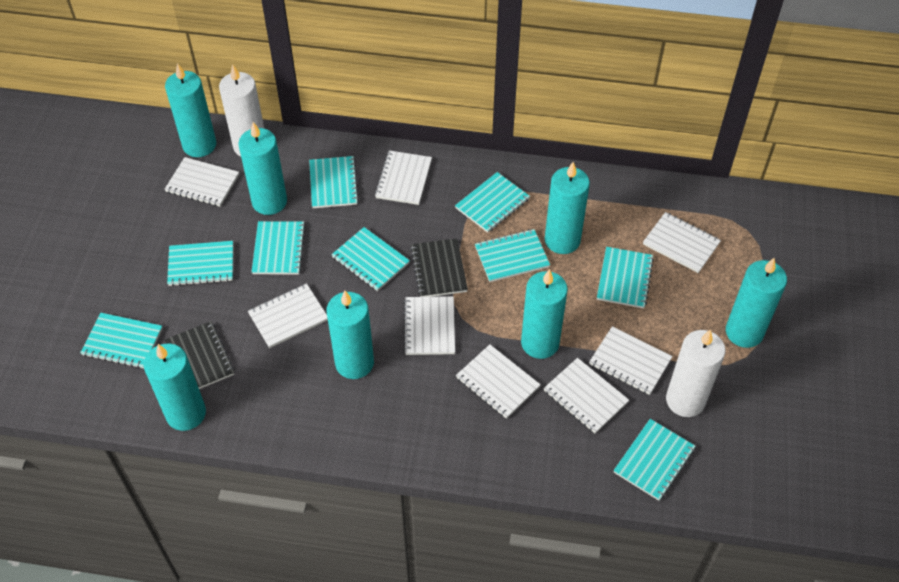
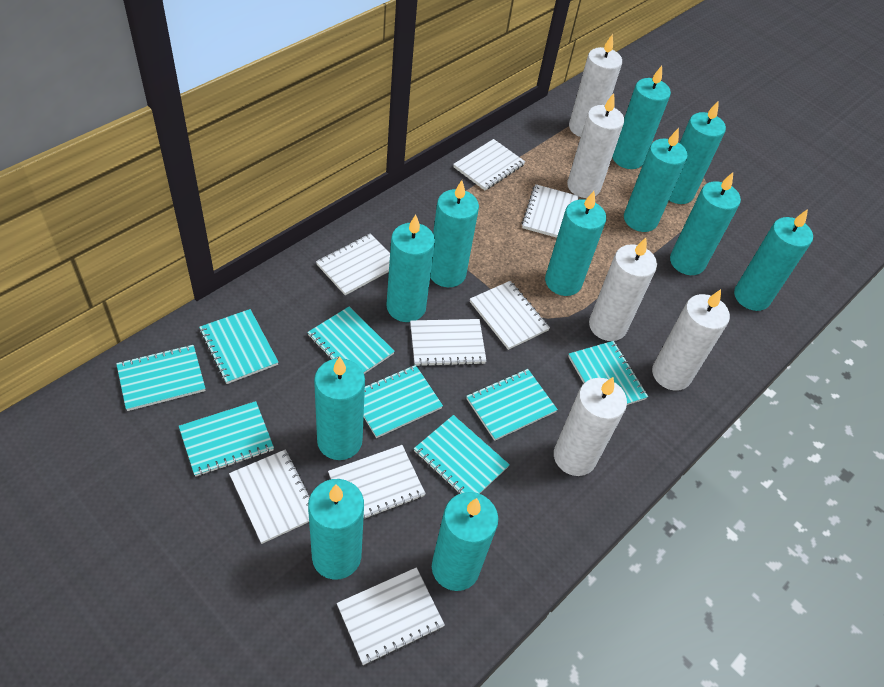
black notebook: 2 -> 0
turquoise candle: 7 -> 11
turquoise notebook: 9 -> 8
white candle: 2 -> 5

